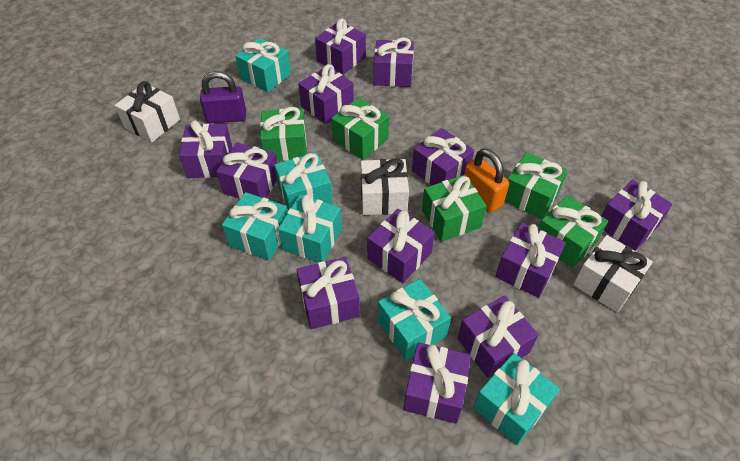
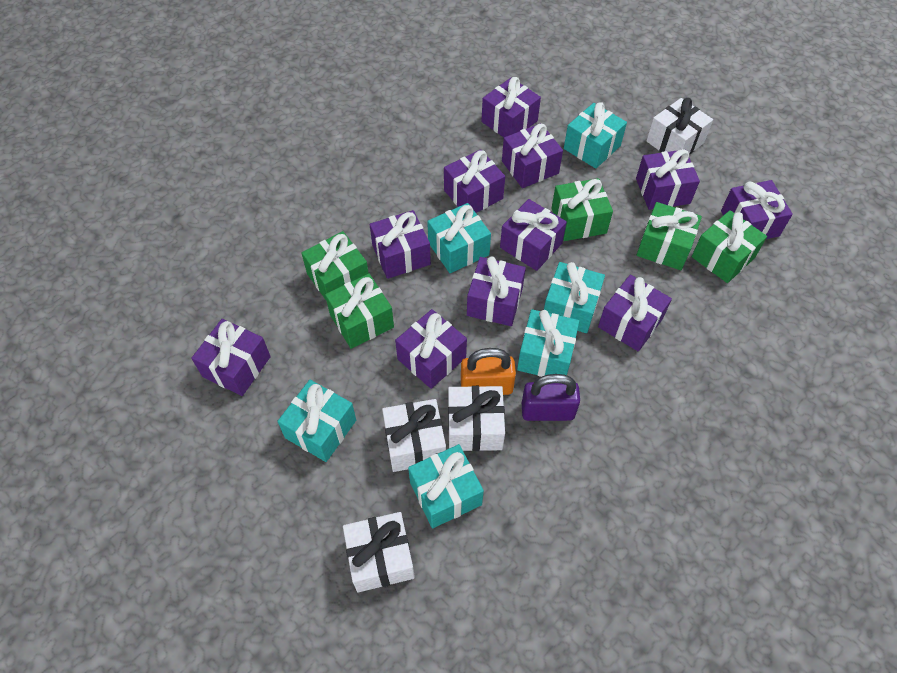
purple gift: 12 -> 11
white gift: 3 -> 4

